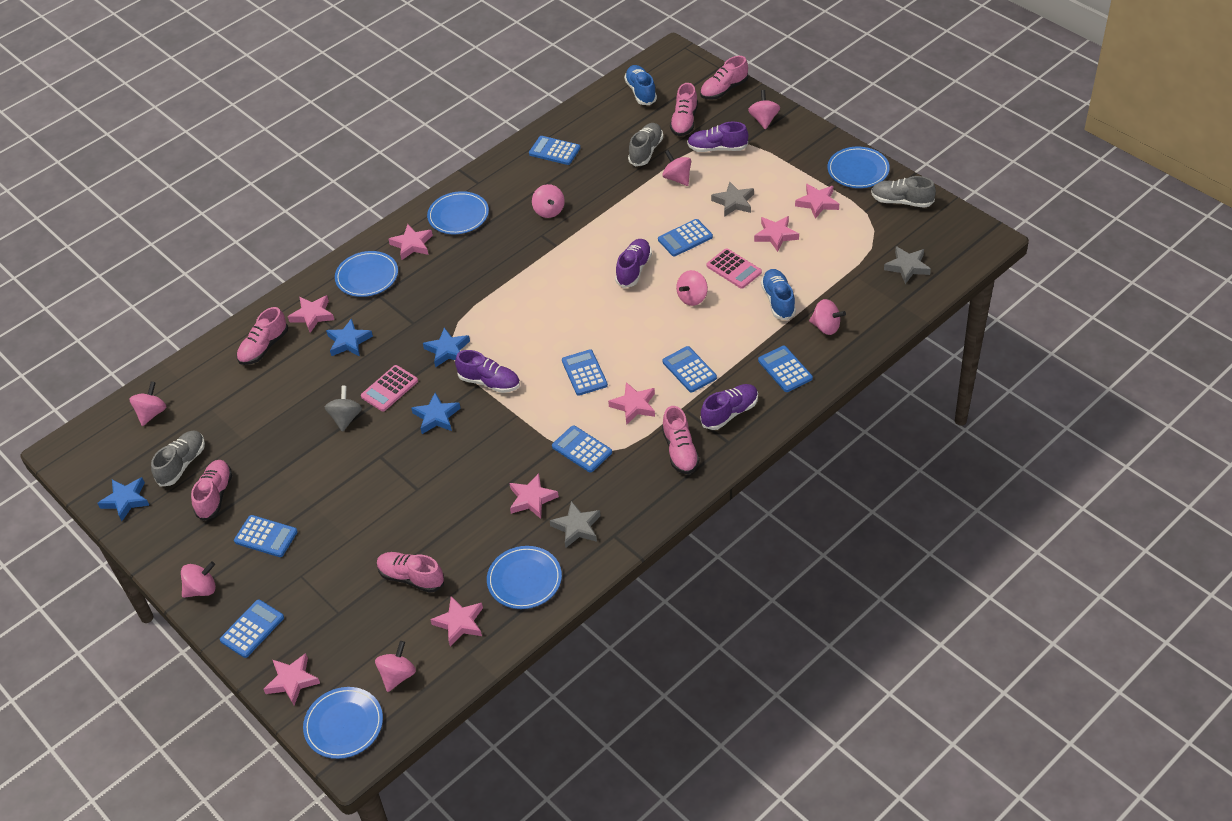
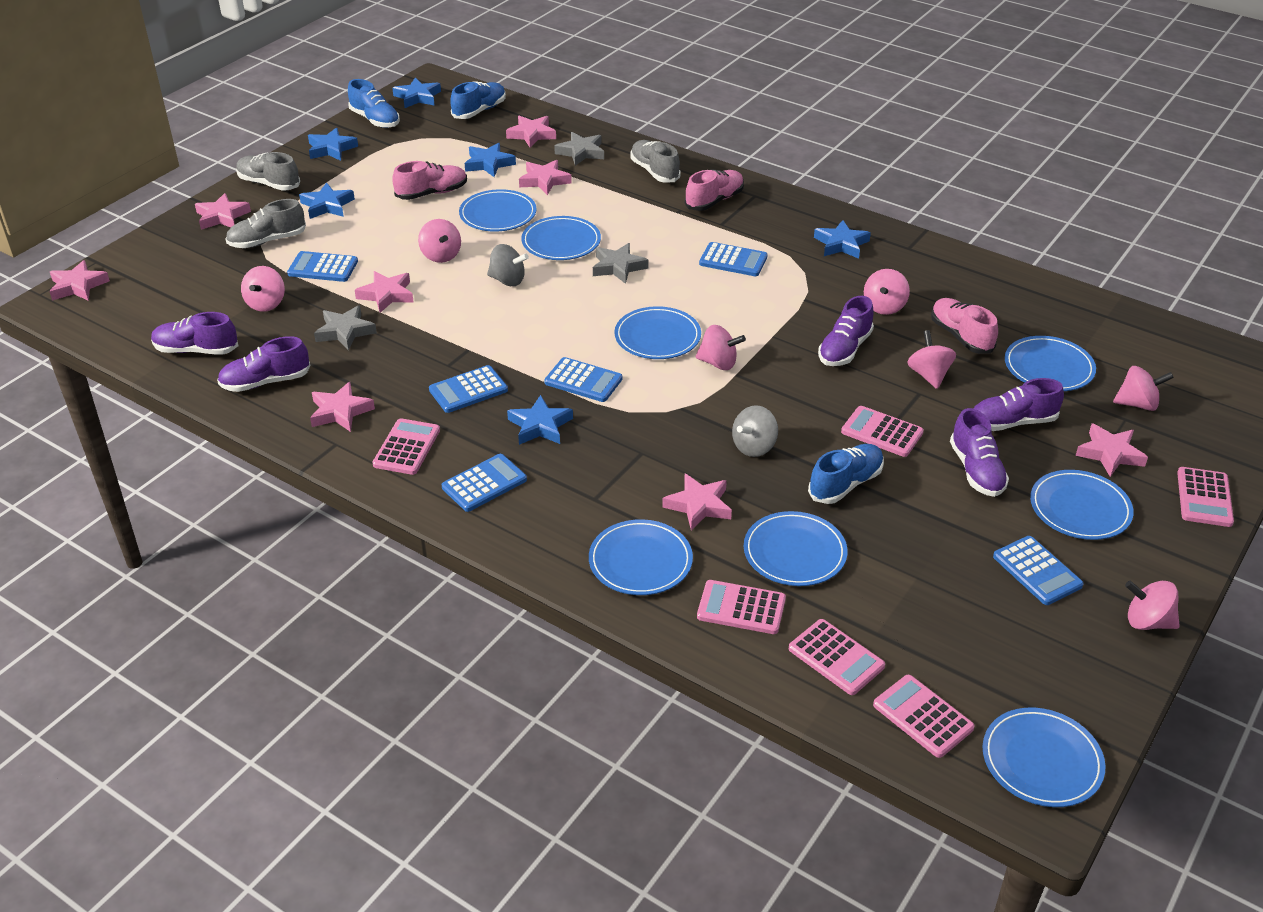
blue calculator: 8 -> 6
blue plate: 5 -> 8
blue shoe: 2 -> 3
blue star: 4 -> 6
grey spinning top: 1 -> 2
pink calculator: 2 -> 6
pink shoe: 6 -> 3
pink spinning top: 8 -> 7
purple shoe: 4 -> 5

